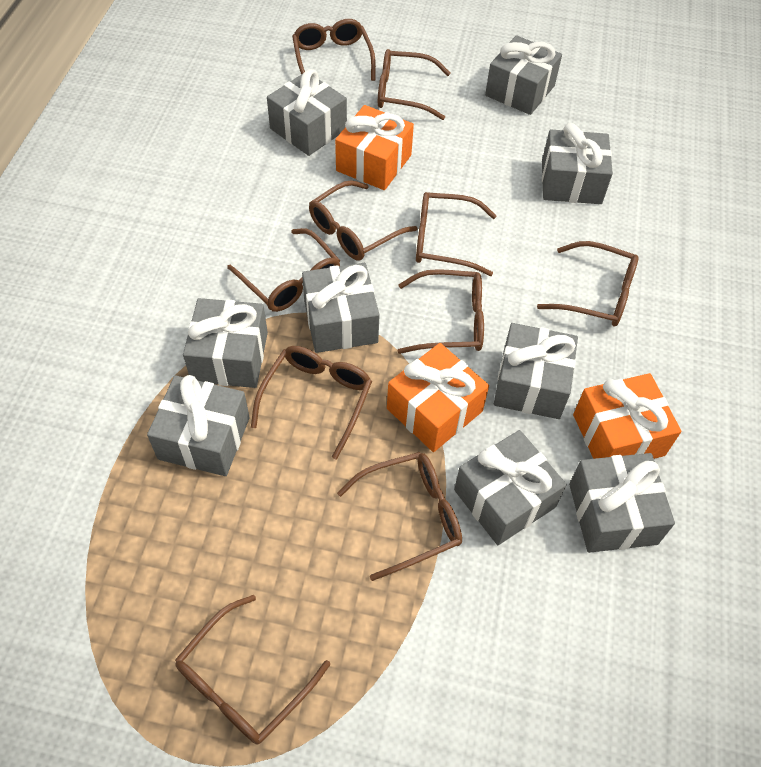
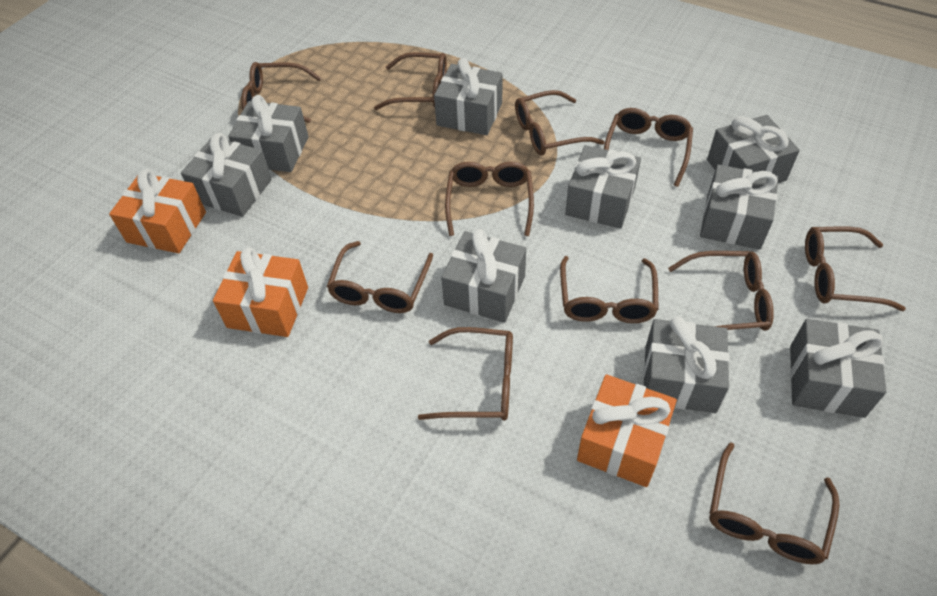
brown glasses: 10 -> 11

